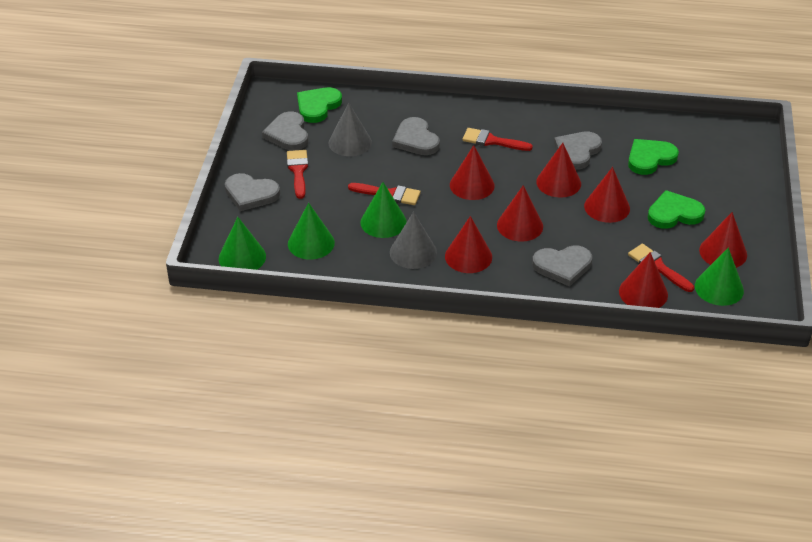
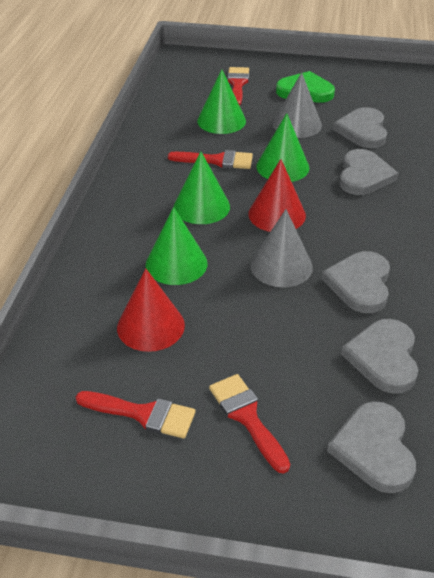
green heart: 3 -> 1
red cone: 7 -> 2

